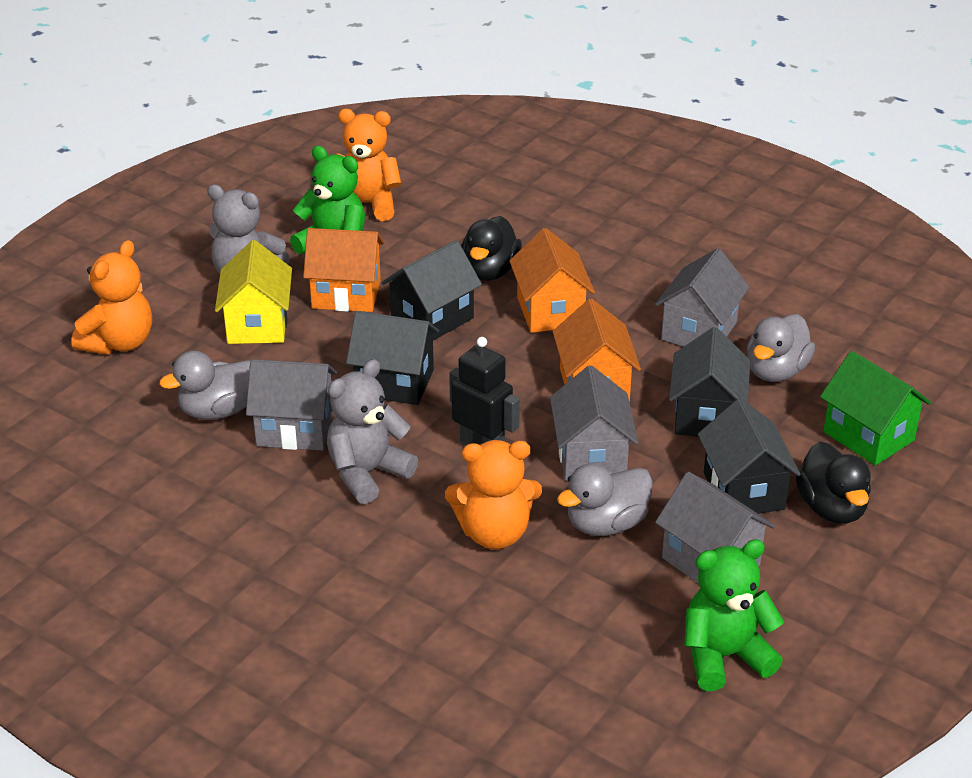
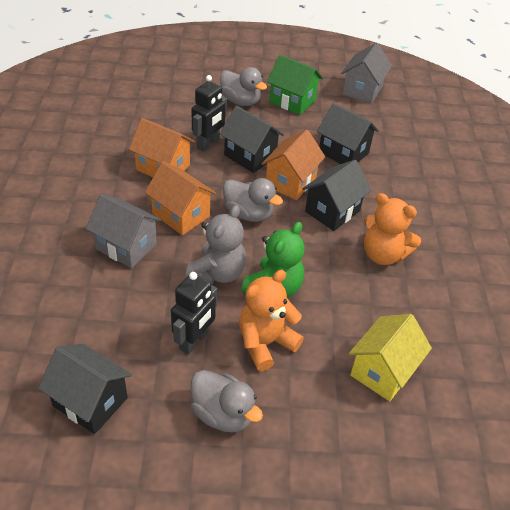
black duck: 2 -> 0
black robot: 1 -> 2
green teddy bear: 2 -> 1
grey house: 4 -> 2
grey teddy bear: 2 -> 1
orange teddy bear: 3 -> 2

